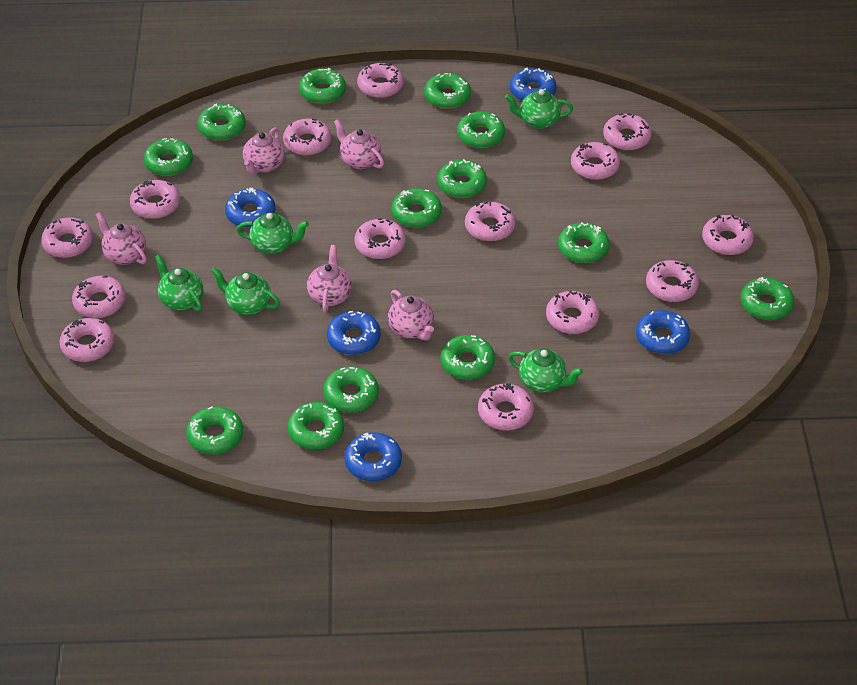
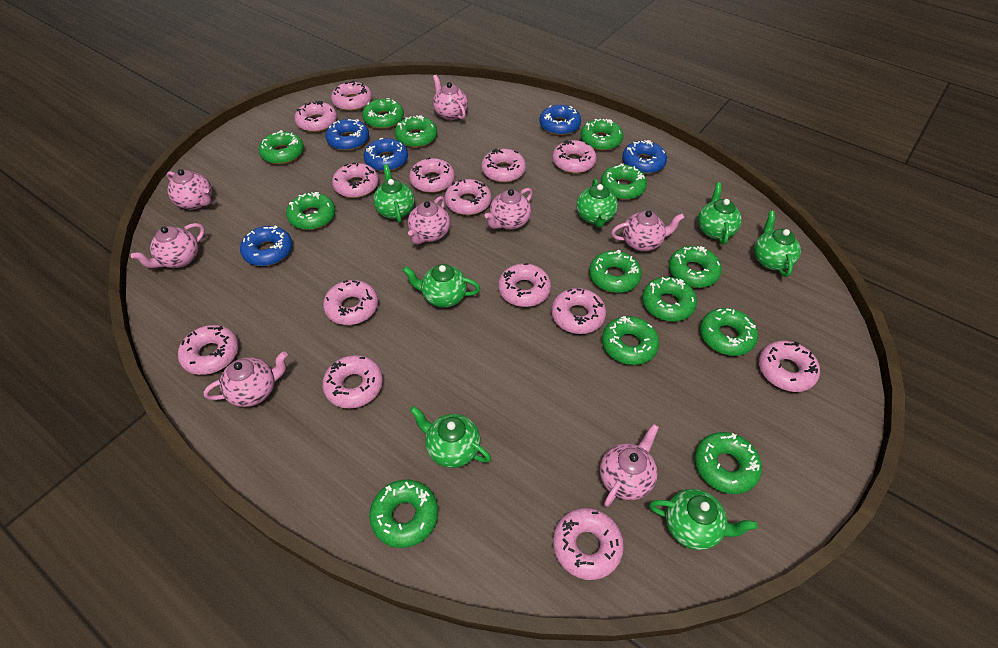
green teapot: 5 -> 7
pink teapot: 5 -> 8

